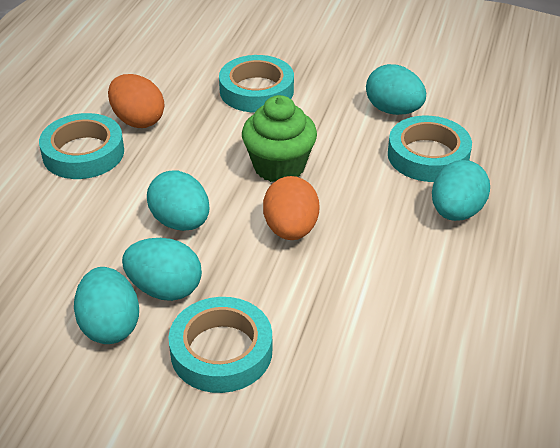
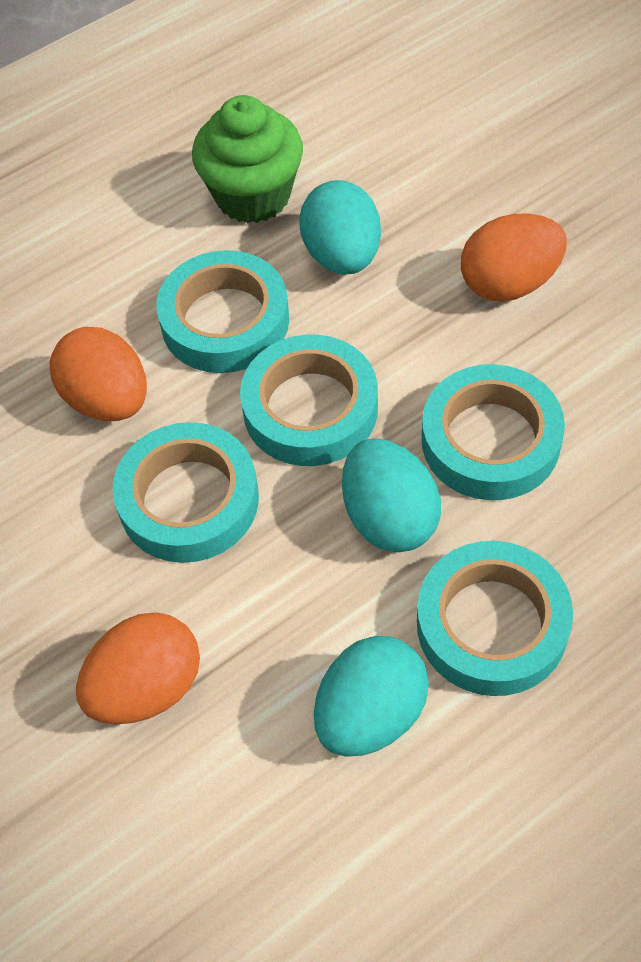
orange egg: 2 -> 3
turquoise egg: 5 -> 3
turquoise tape: 4 -> 5

